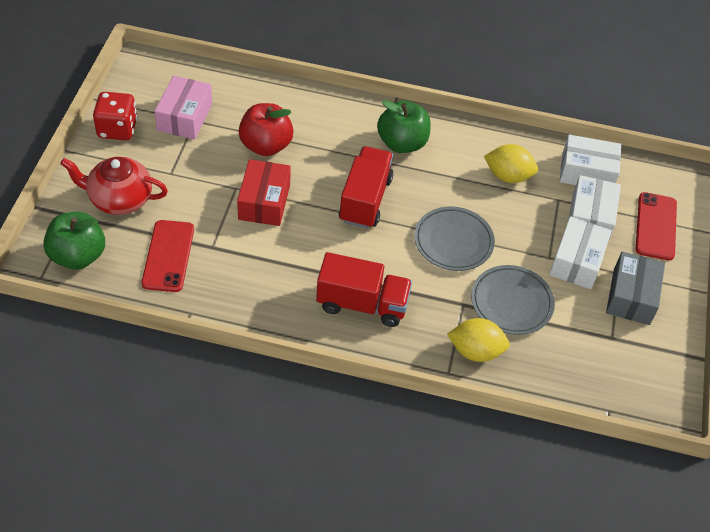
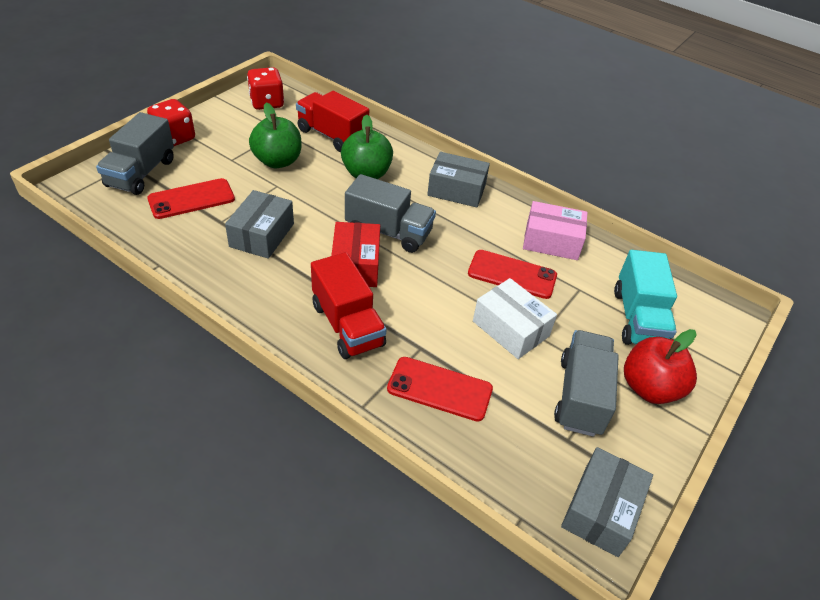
grey box: 1 -> 3
grey plate: 2 -> 0
grey truck: 0 -> 3
red dice: 1 -> 2
red phone: 2 -> 3
red teapot: 1 -> 0
turquoise truck: 0 -> 1
white box: 3 -> 1
yellow lemon: 2 -> 0

